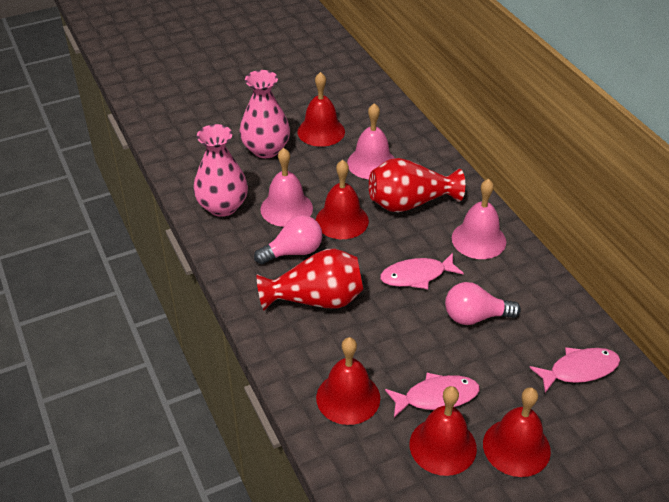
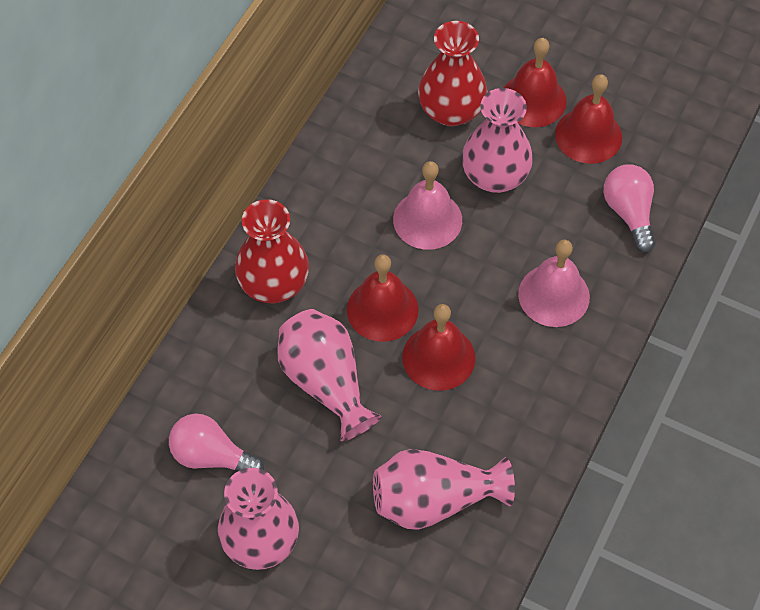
pink bell: 3 -> 2
pink fish: 3 -> 0
pink vase: 2 -> 4
red bell: 5 -> 4

